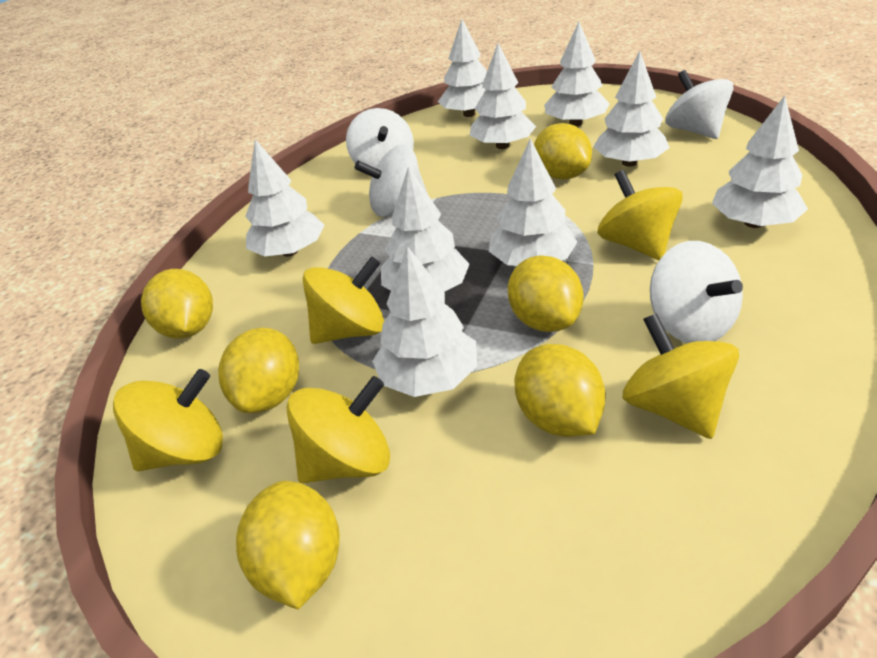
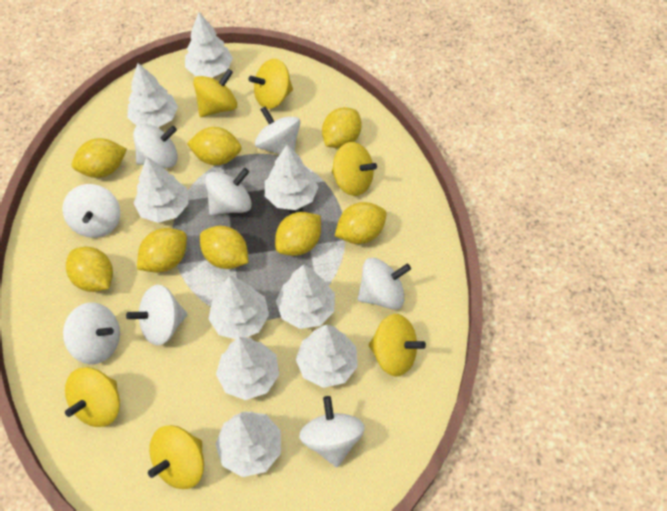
white spinning top: 4 -> 8
yellow lemon: 6 -> 8
yellow spinning top: 5 -> 6

